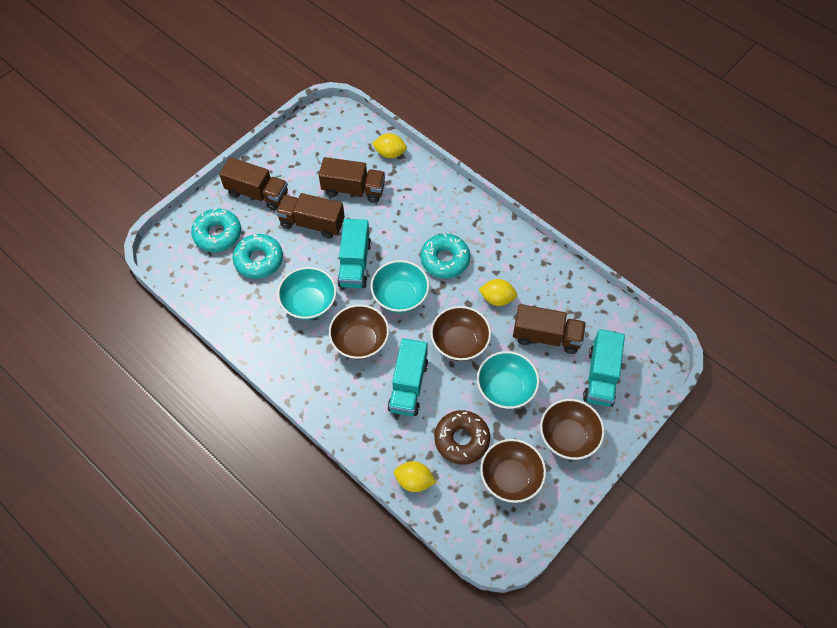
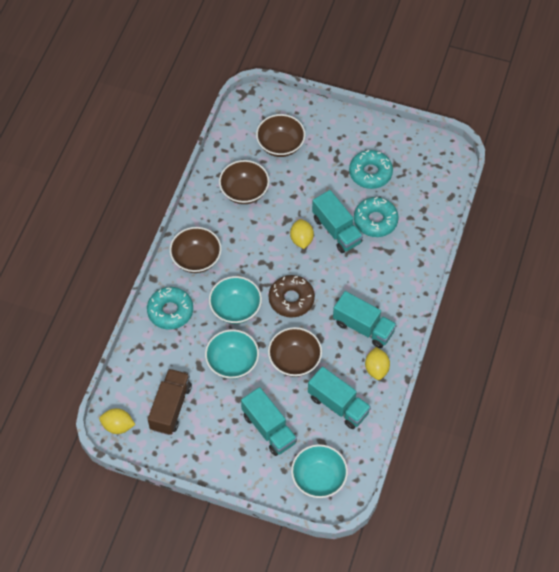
brown truck: 4 -> 1
turquoise truck: 3 -> 4

